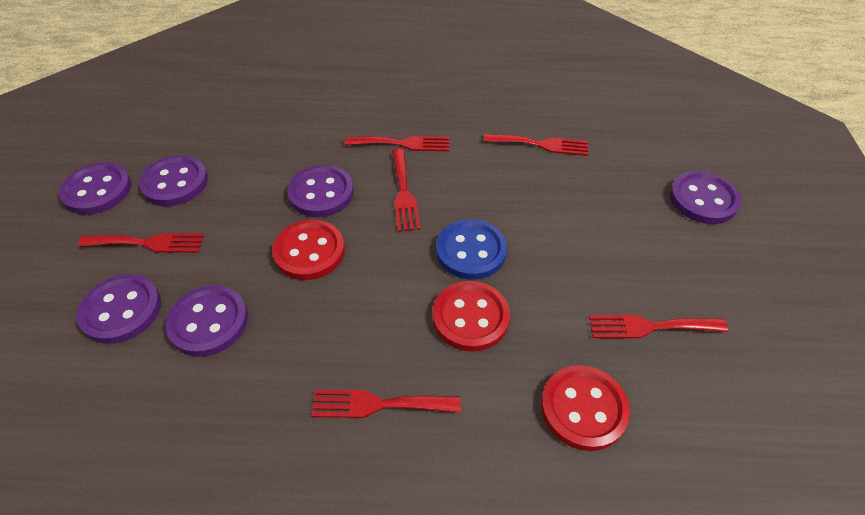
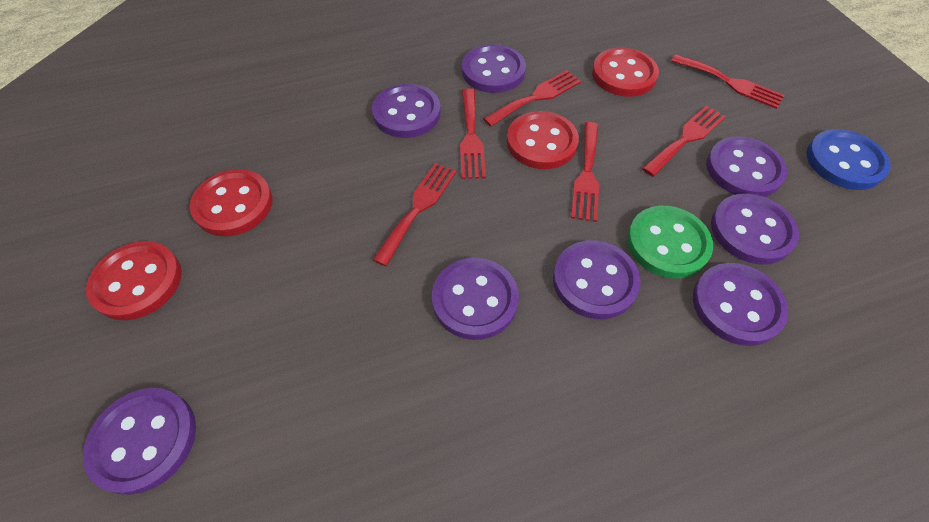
green button: 0 -> 1
purple button: 6 -> 8
red button: 3 -> 4

